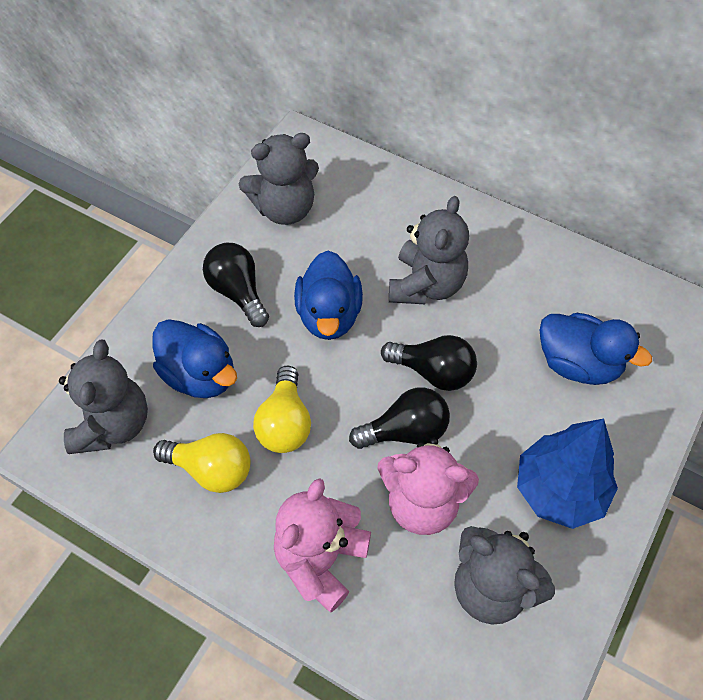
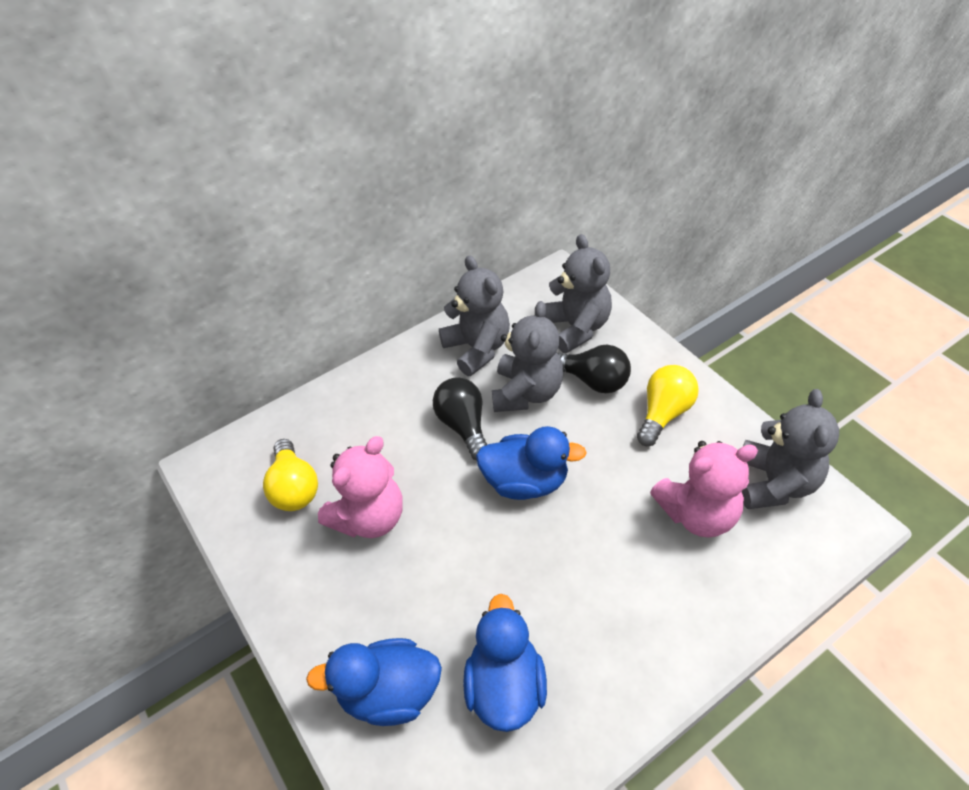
black light bulb: 3 -> 2
blue tree: 1 -> 0

